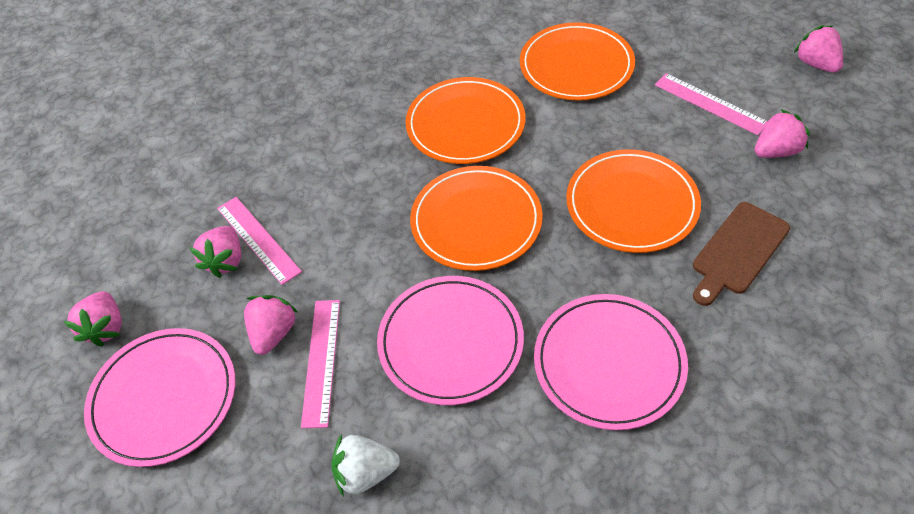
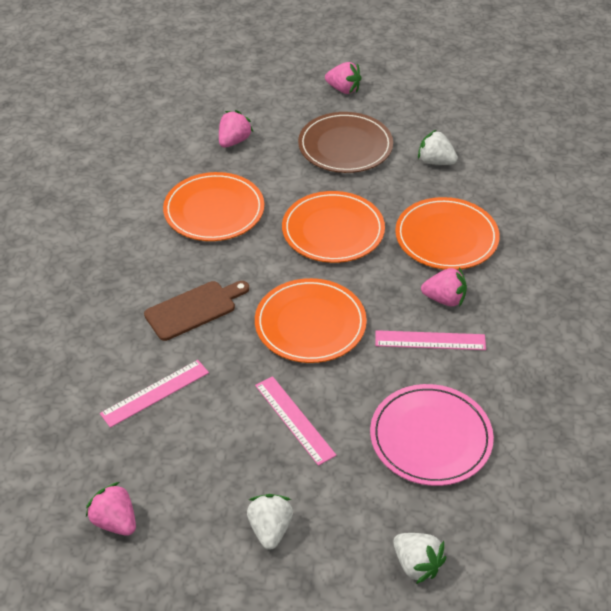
brown plate: 0 -> 1
pink plate: 3 -> 1
pink strawberry: 5 -> 4
white strawberry: 1 -> 3

